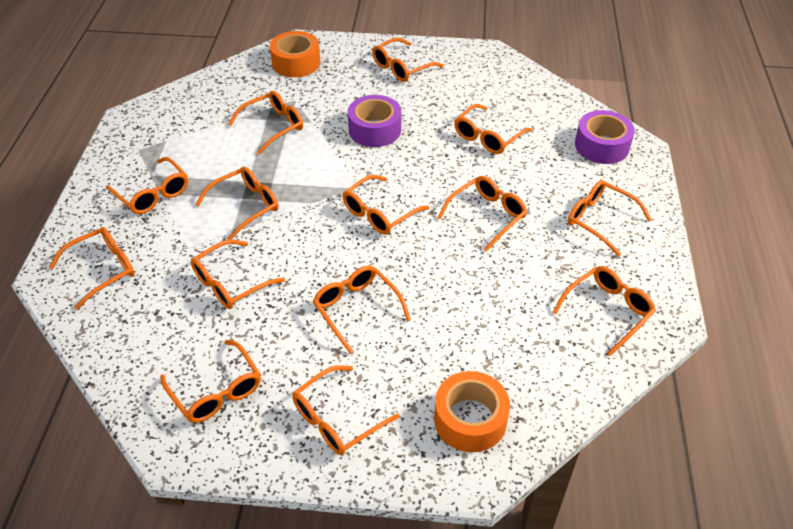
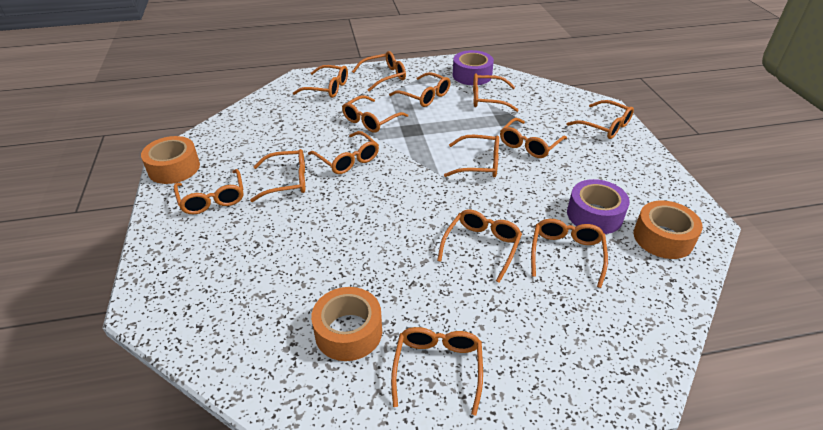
orange tape: 2 -> 3

